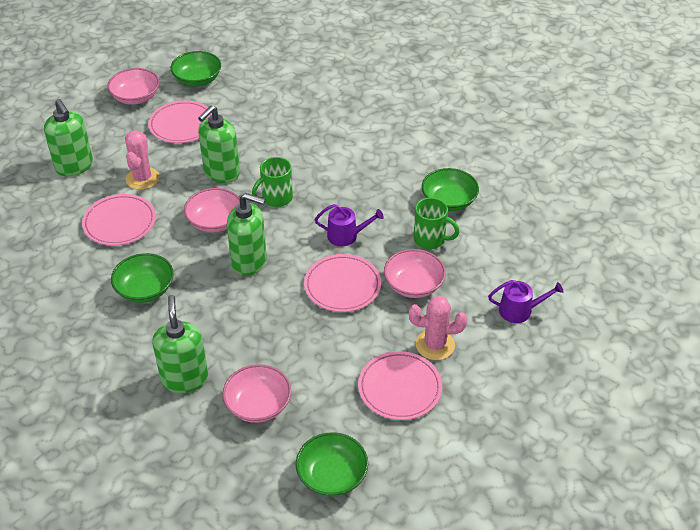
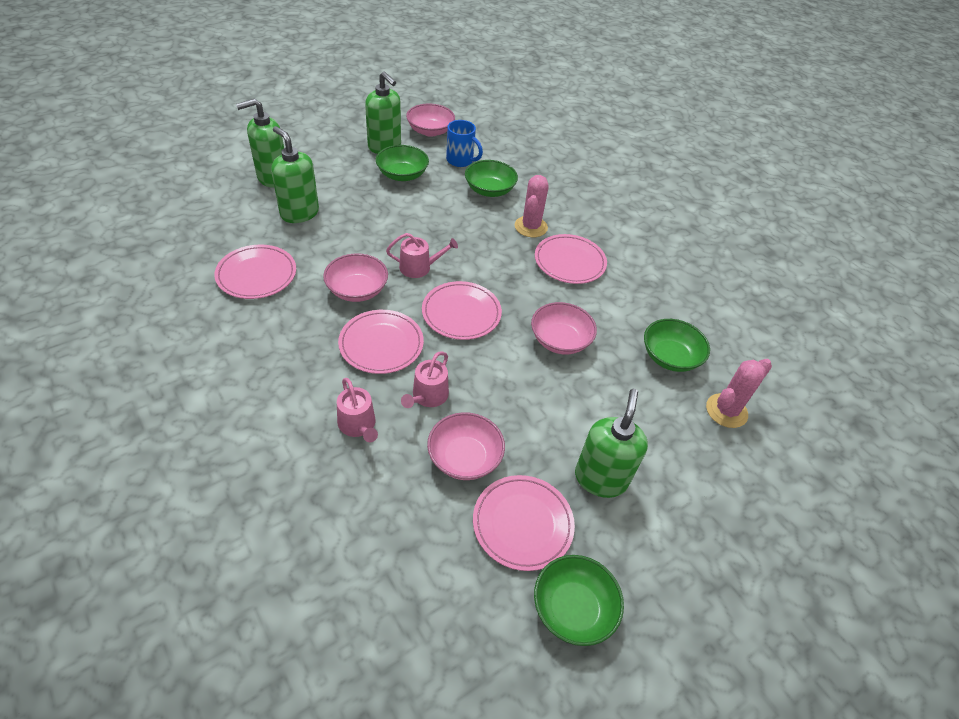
blue mug: 0 -> 1
green mug: 2 -> 0
pink plate: 4 -> 5
pink watering can: 0 -> 3
purple watering can: 2 -> 0

